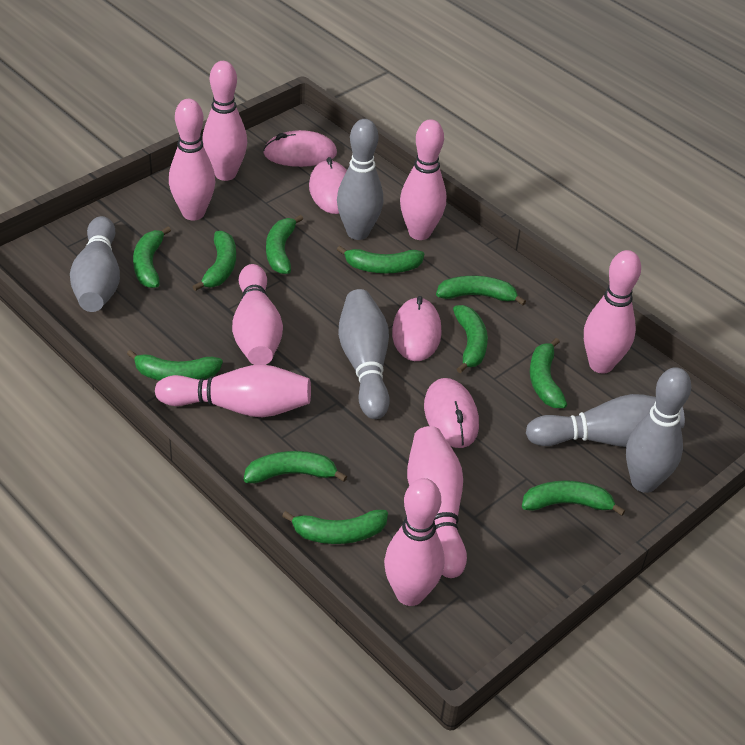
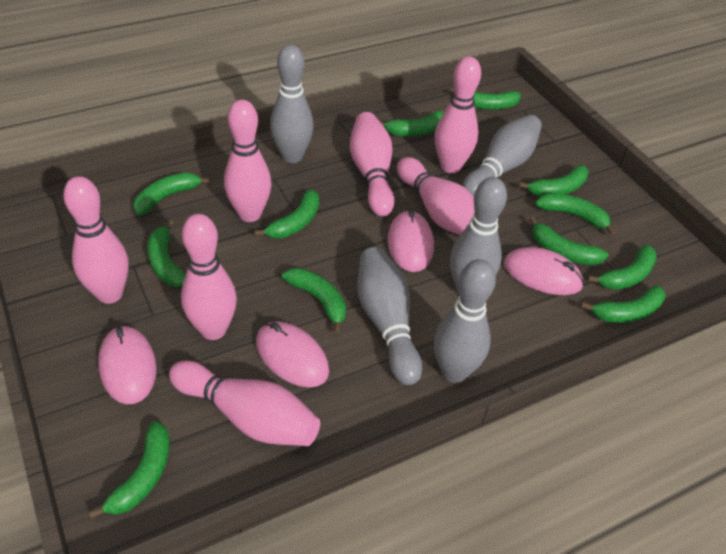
green banana: 11 -> 12
pink bowling pin: 8 -> 7

